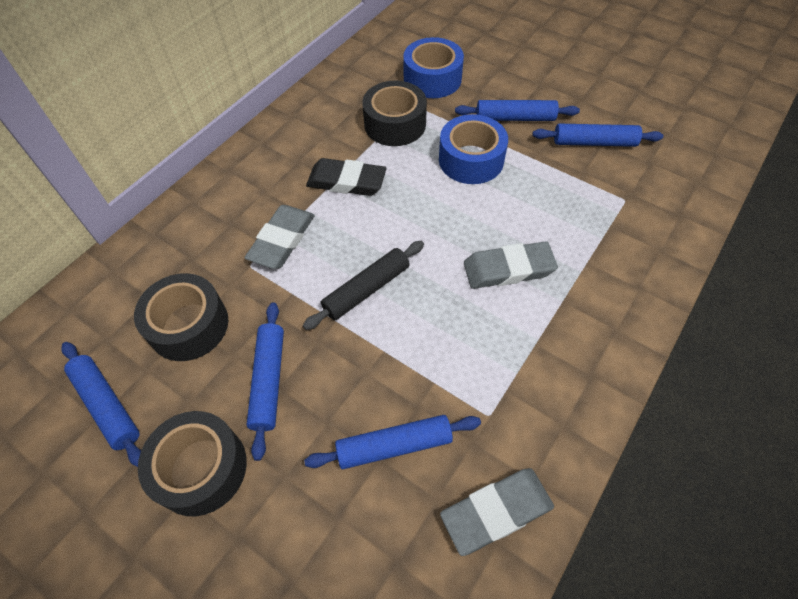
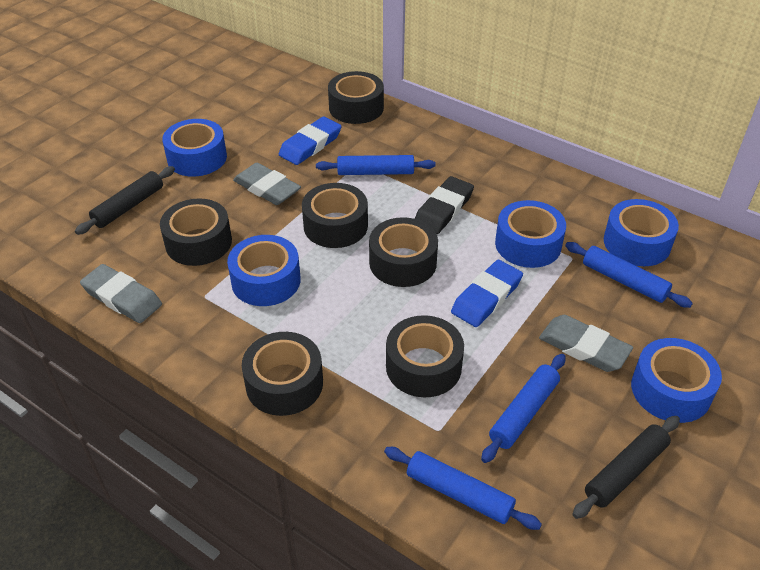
black rolling pin: 1 -> 2
black tape: 3 -> 6
blue eraser: 0 -> 2
blue rolling pin: 5 -> 4
blue tape: 2 -> 5

